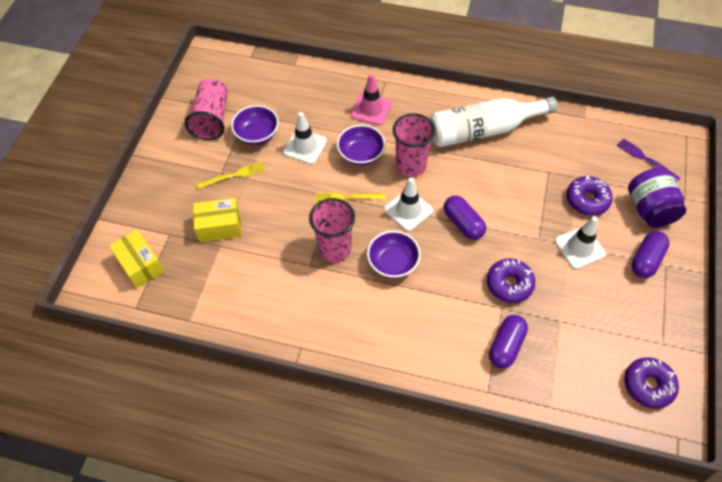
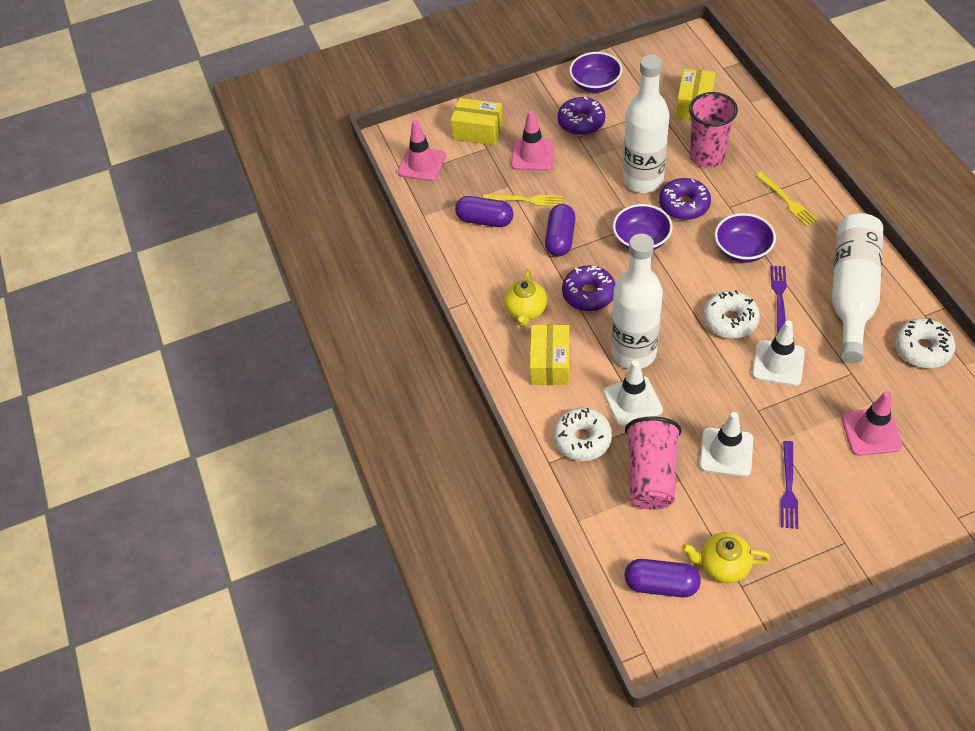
pink cup: 3 -> 2
pink traffic cone: 1 -> 3
purple fork: 1 -> 2
purple jar: 1 -> 0
white bottle: 1 -> 3
white donut: 0 -> 3
yellow box: 2 -> 3
yellow teapot: 0 -> 2

